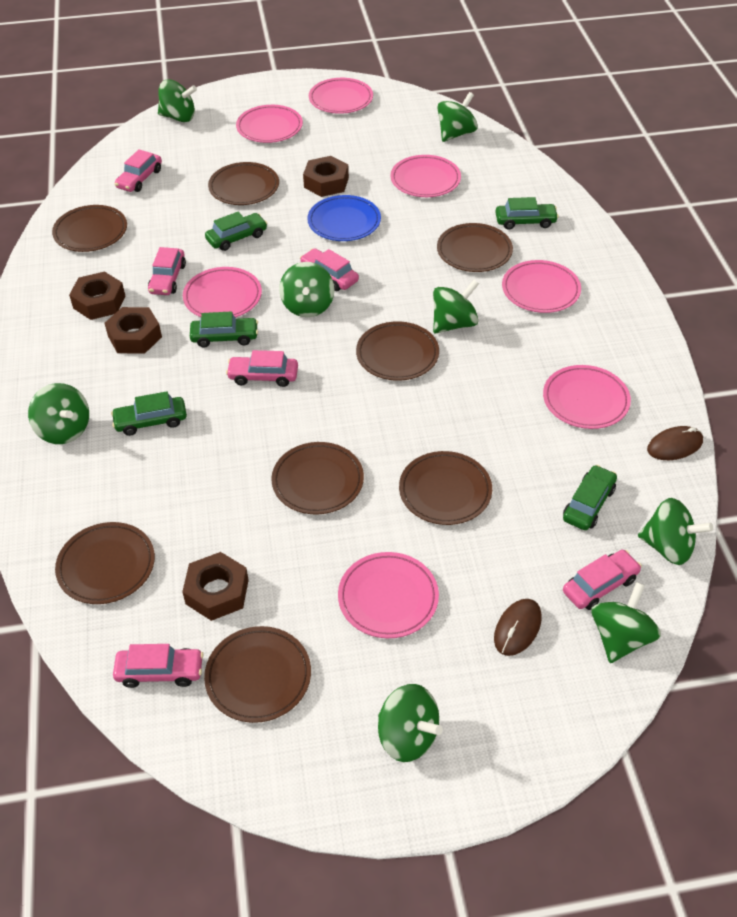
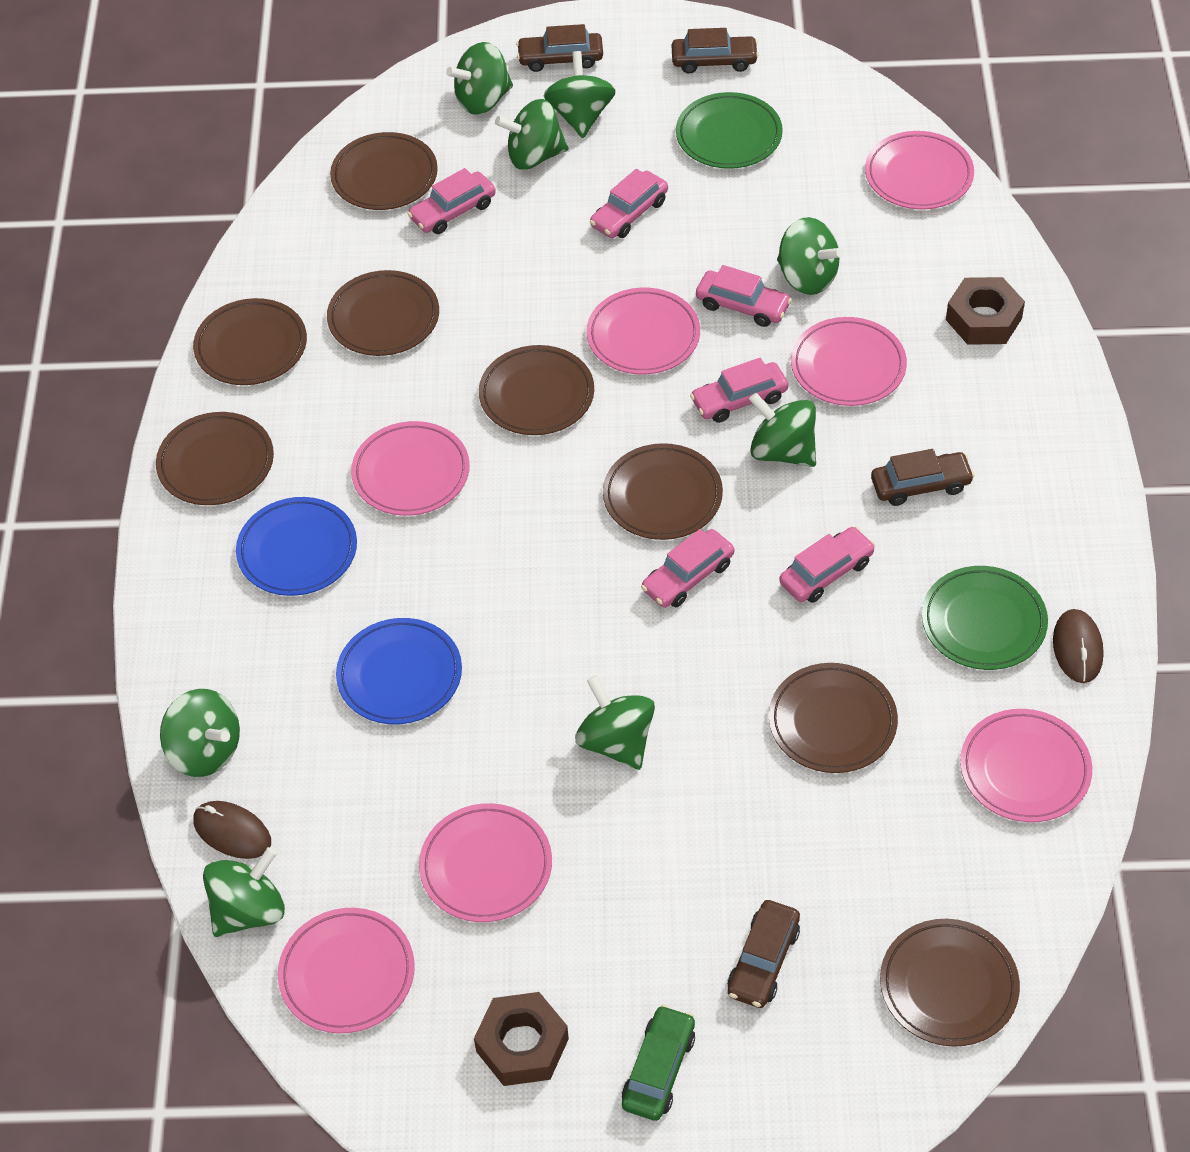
blue plate: 1 -> 2
brown car: 0 -> 4
brown nut: 4 -> 2
green car: 5 -> 1
green plate: 0 -> 2

